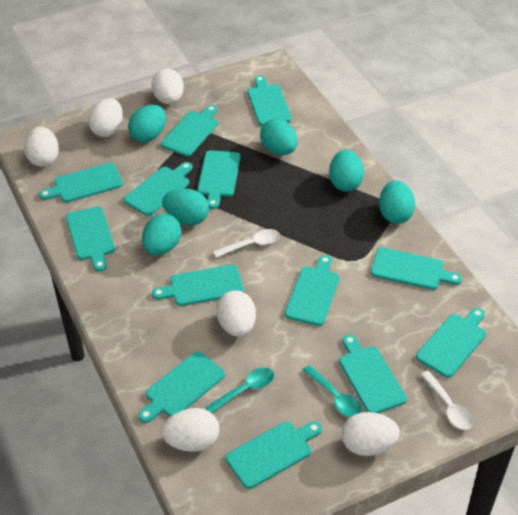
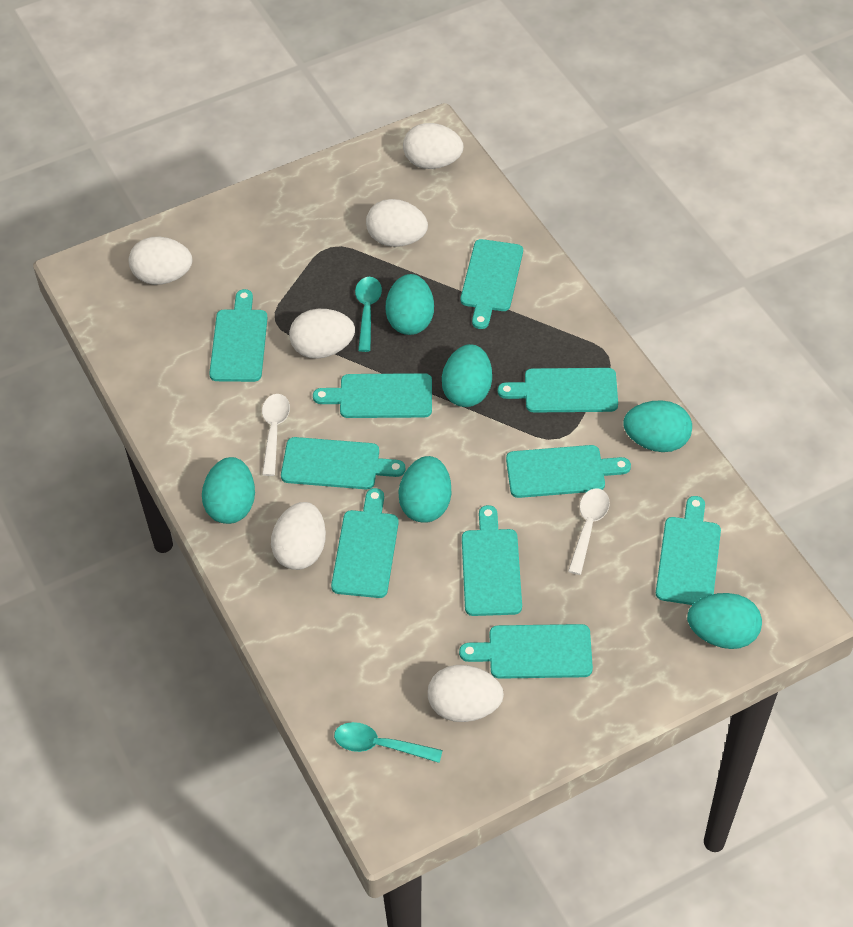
turquoise cutting board: 13 -> 10

